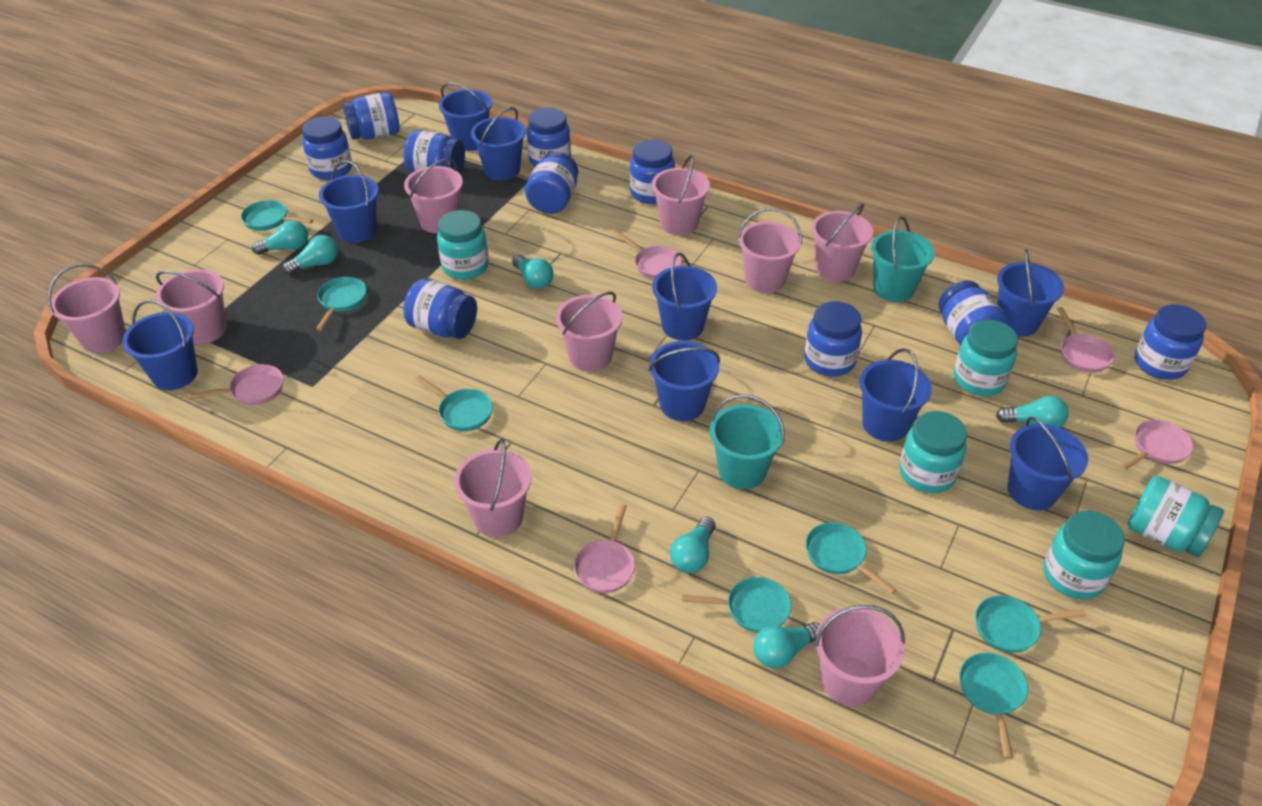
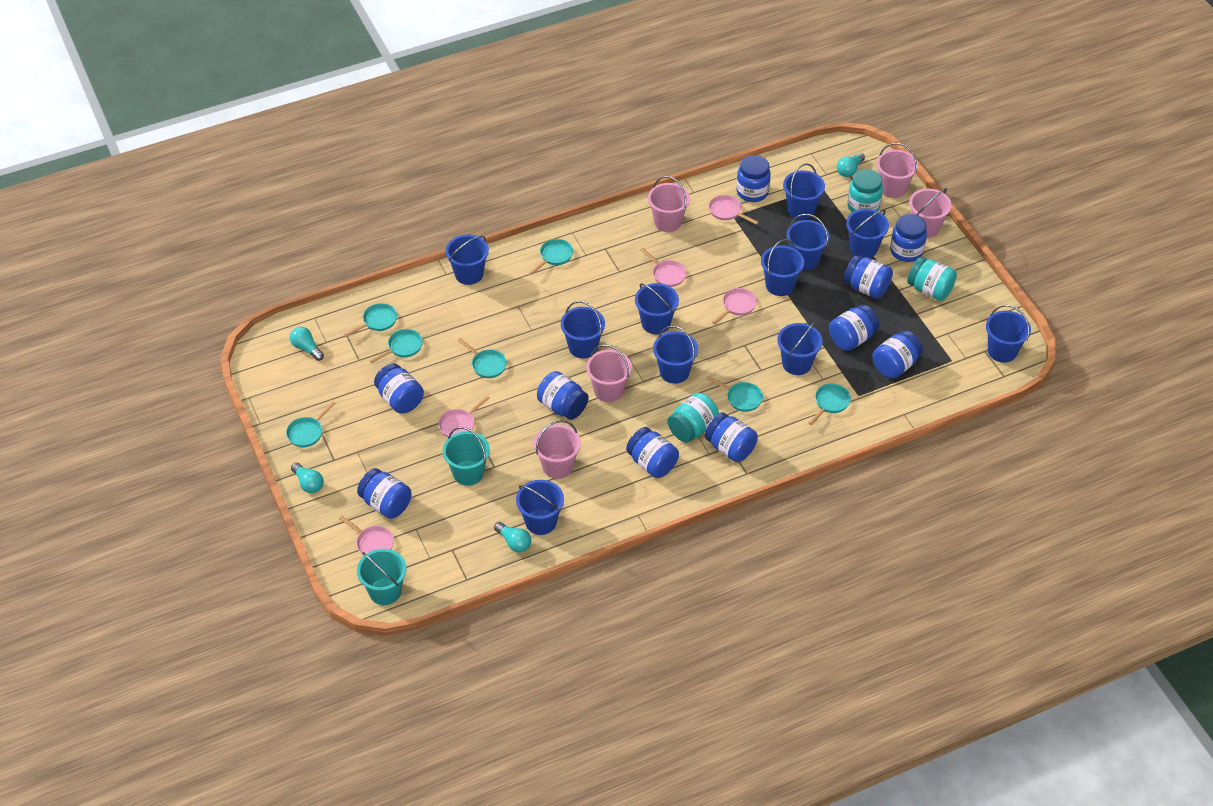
blue bucket: 9 -> 11
pink bucket: 9 -> 5
turquoise jar: 5 -> 3
turquoise light bulb: 6 -> 4

